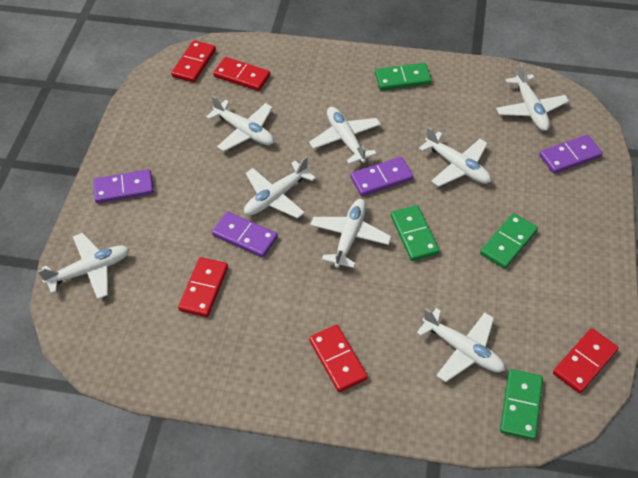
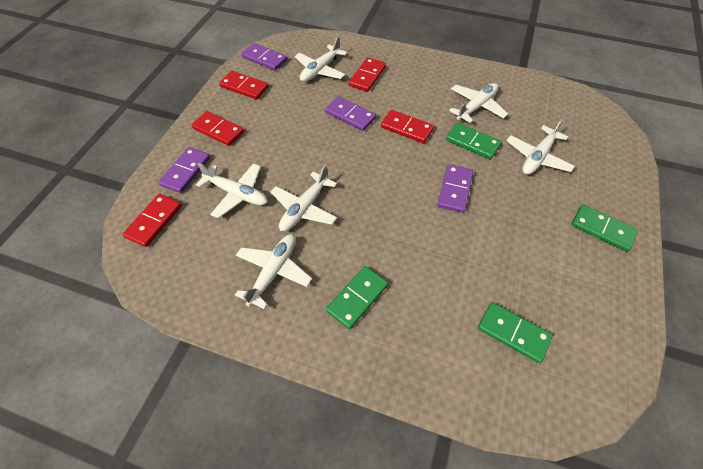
white plane: 8 -> 6

